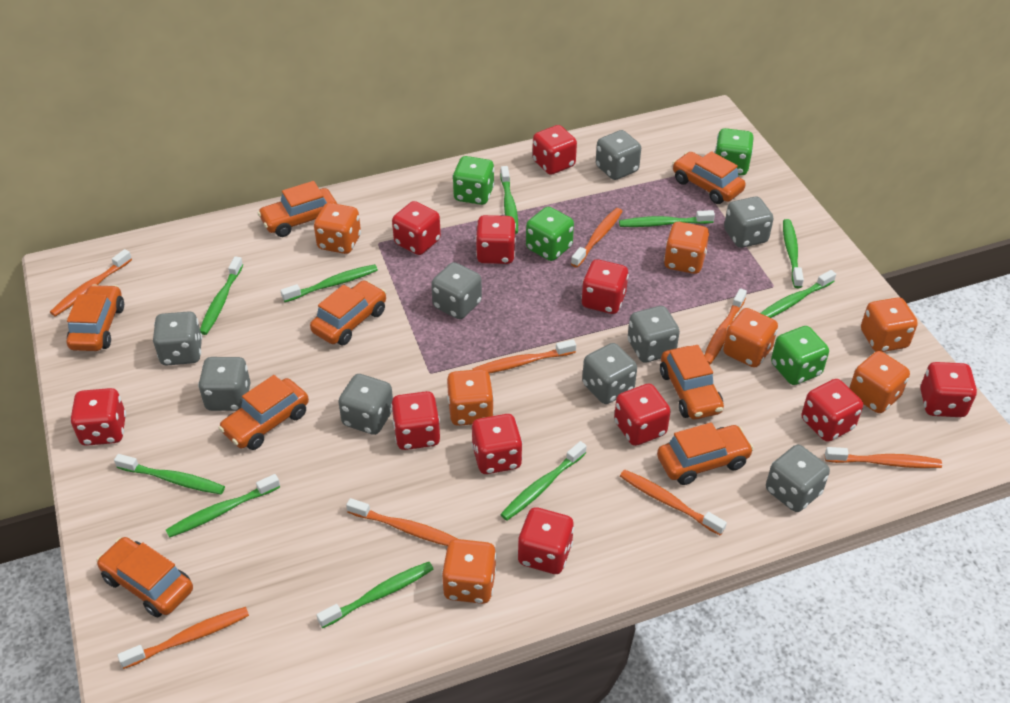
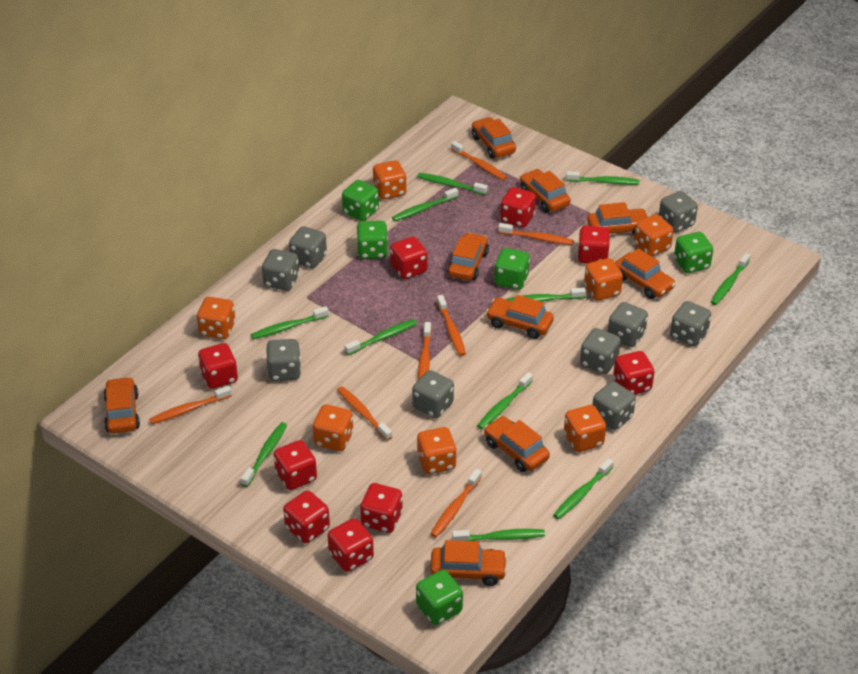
green dice: 4 -> 5
green toothbrush: 10 -> 11
orange car: 8 -> 9
orange toothbrush: 8 -> 7
red dice: 11 -> 9

